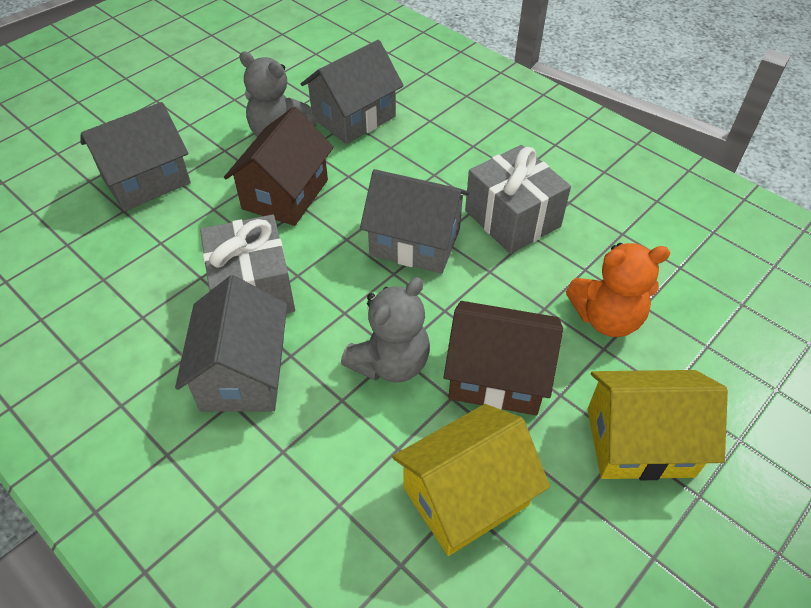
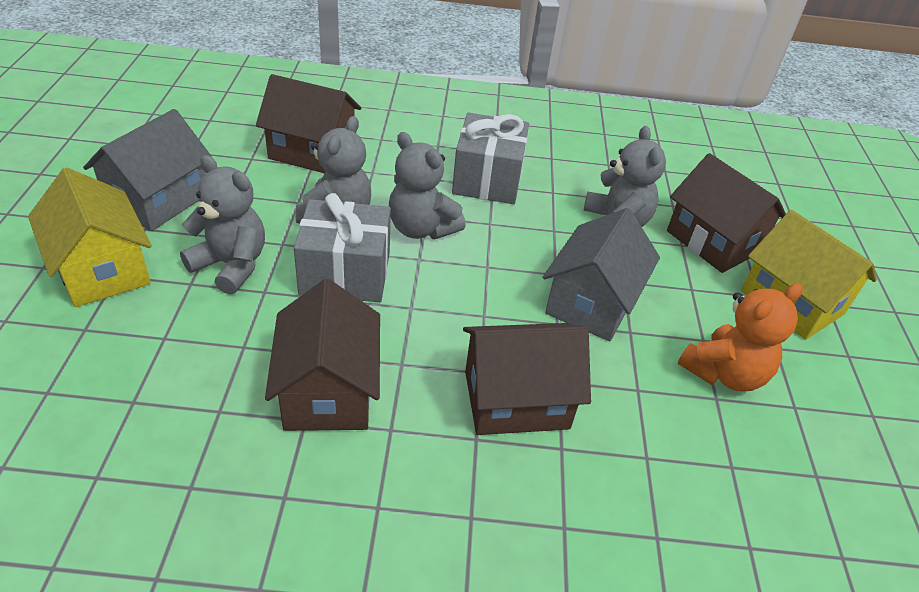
brown house: 2 -> 4
grey house: 4 -> 2
grey teddy bear: 2 -> 4

